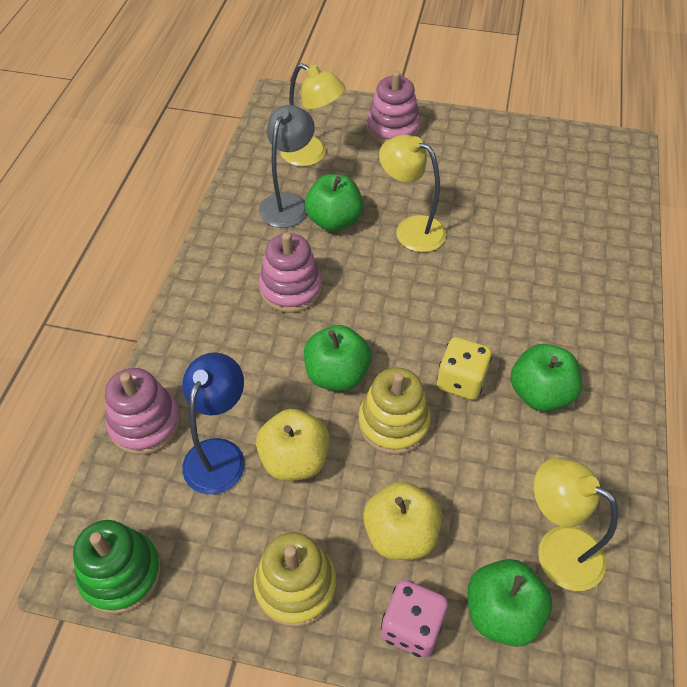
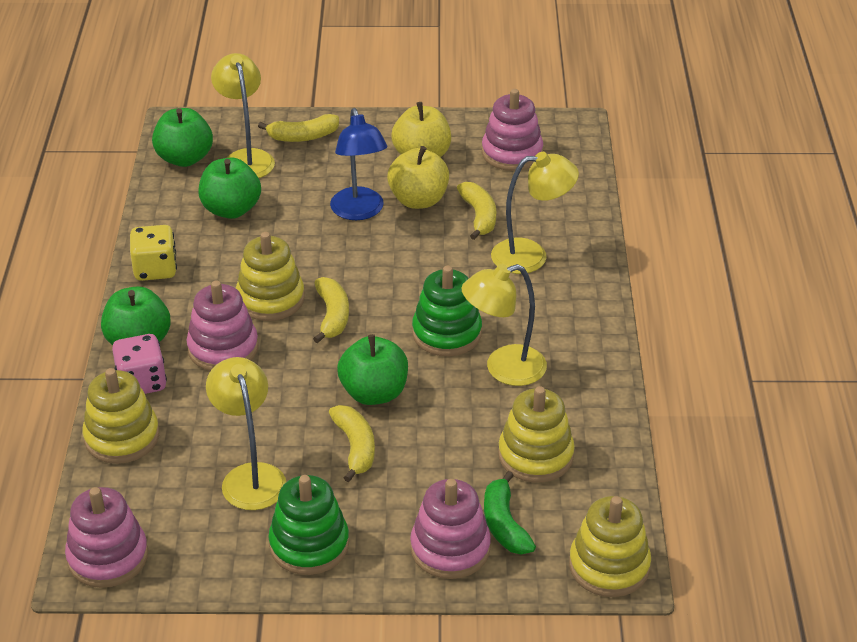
green banana: 0 -> 1
green stacking toy: 1 -> 2
grey lamp: 1 -> 0
pink stacking toy: 3 -> 4
yellow banana: 0 -> 4
yellow lamp: 3 -> 4
yellow stacking toy: 2 -> 4

